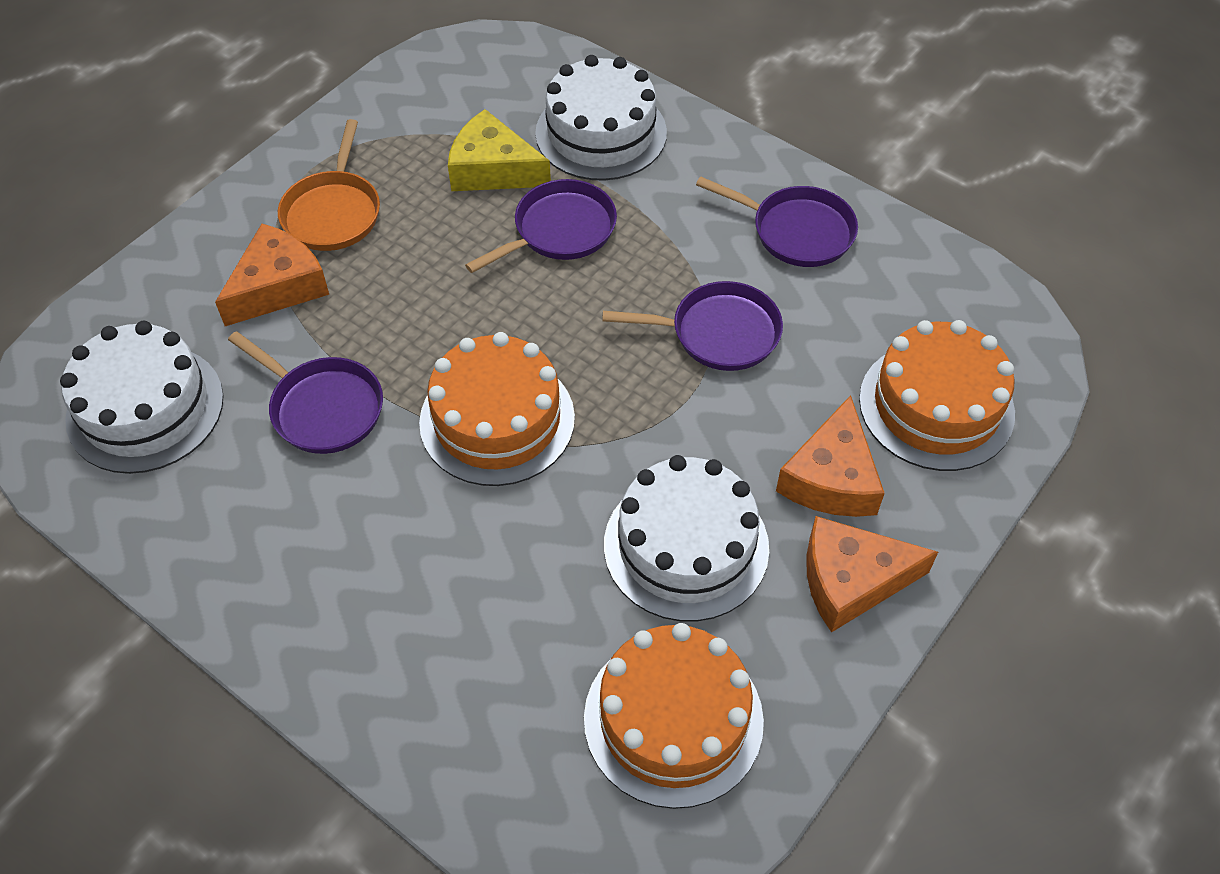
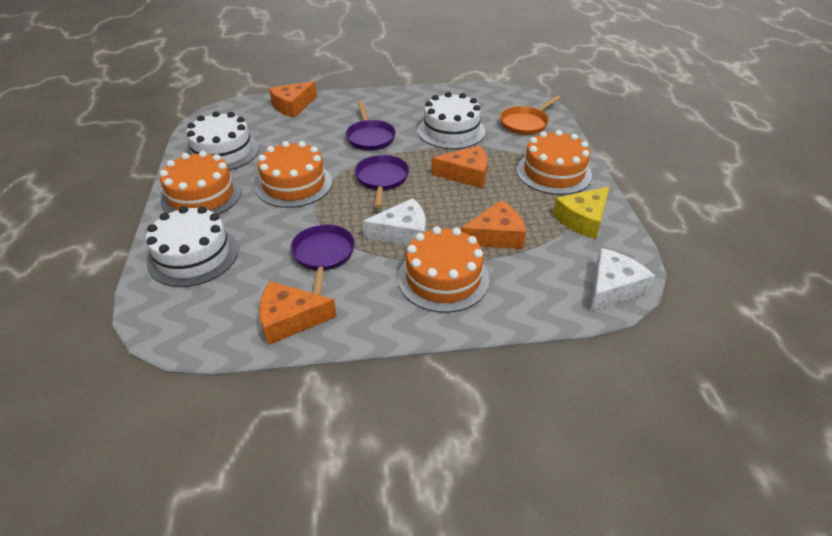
orange cake: 3 -> 4
orange cheese: 3 -> 4
purple pan: 4 -> 3
white cheese: 0 -> 2

